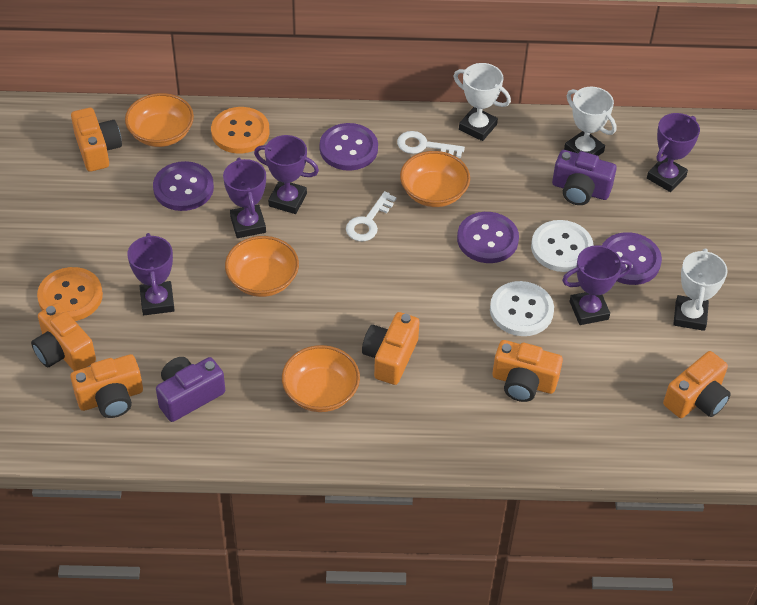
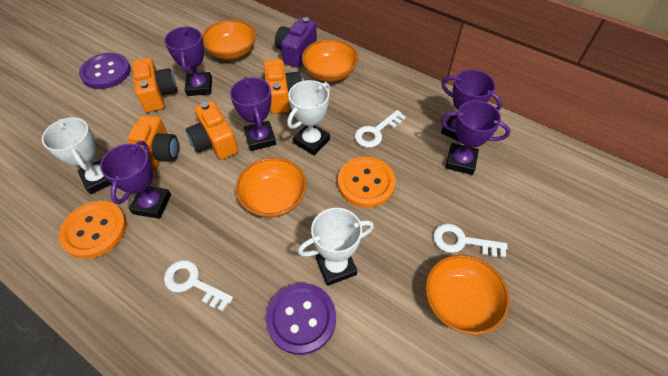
orange camera: 6 -> 4
purple button: 4 -> 2
purple camera: 2 -> 1
white button: 2 -> 0
white key: 2 -> 3

